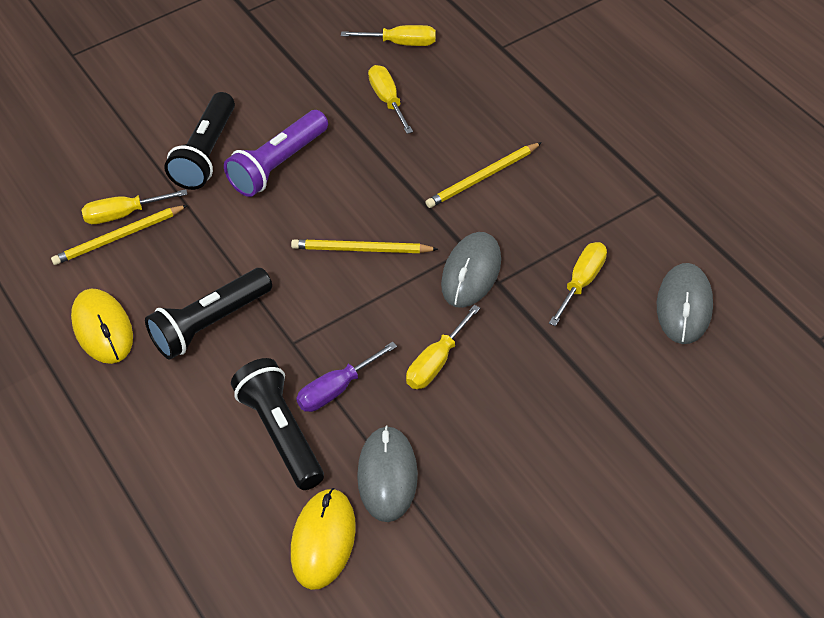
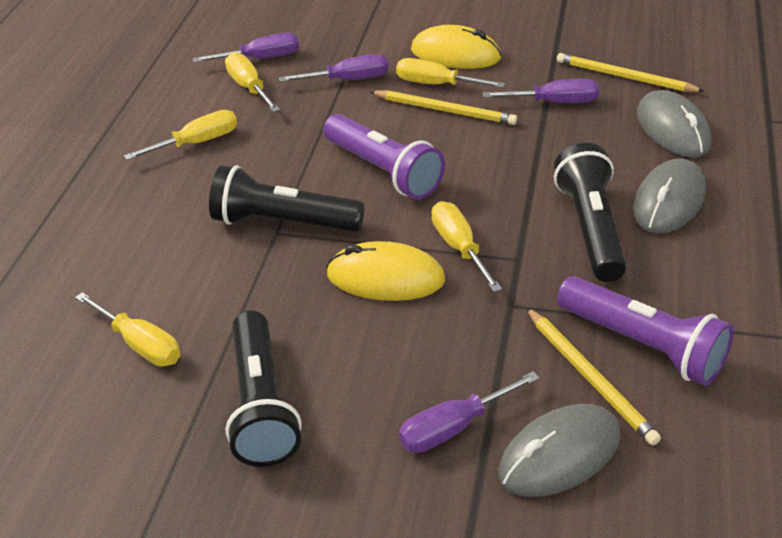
purple flashlight: 1 -> 2
purple screwdriver: 1 -> 4

